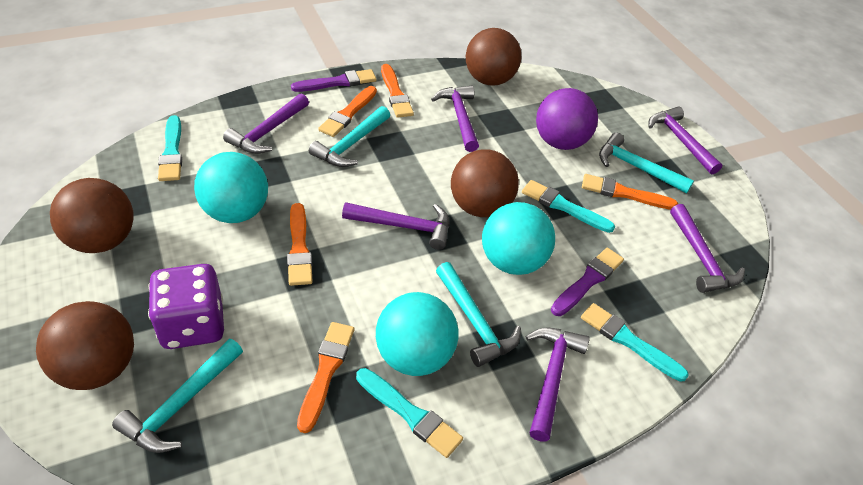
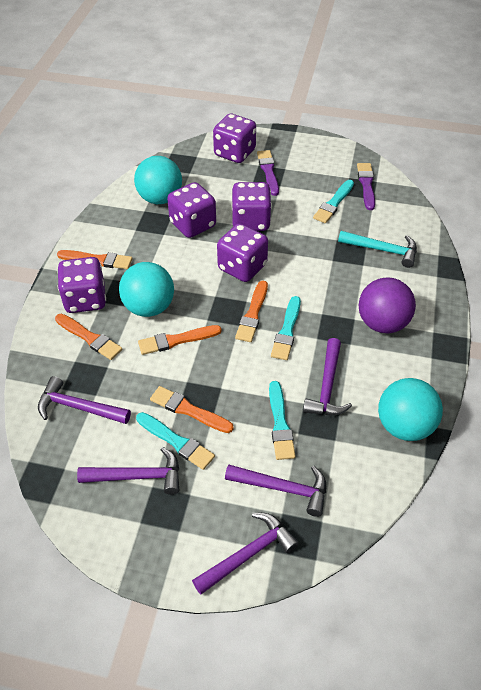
brown ball: 4 -> 0
purple dice: 1 -> 5
purple hammer: 6 -> 5
turquoise hammer: 4 -> 1

